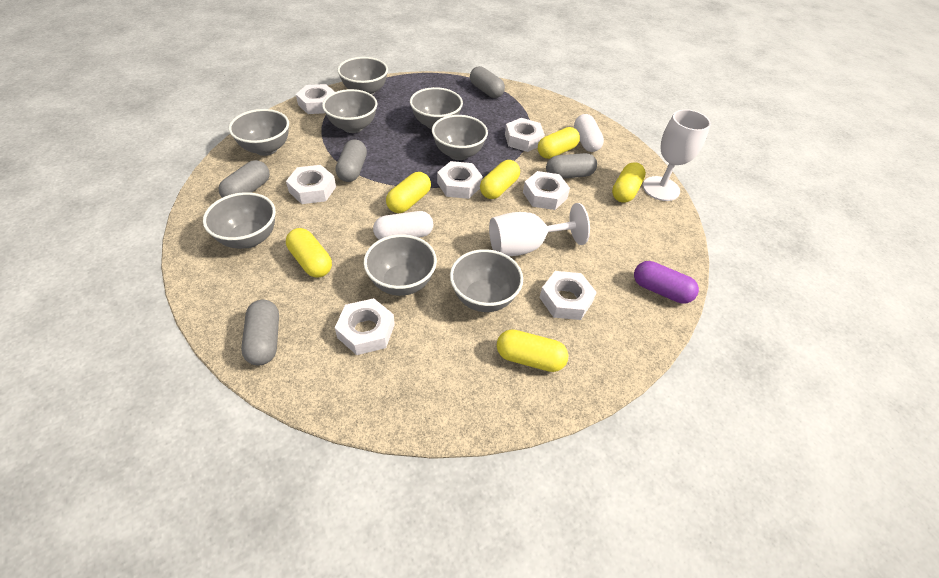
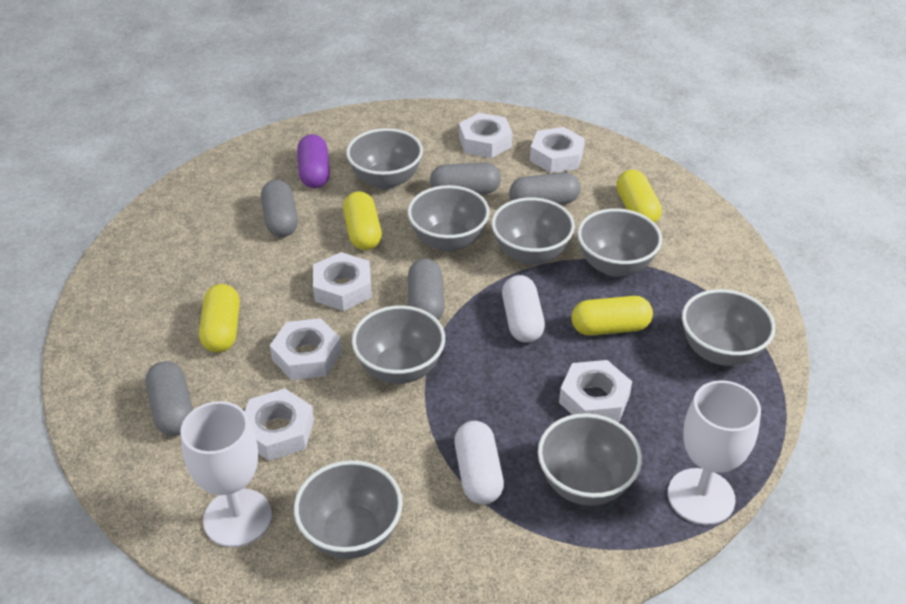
white nut: 7 -> 6
yellow capsule: 6 -> 4

